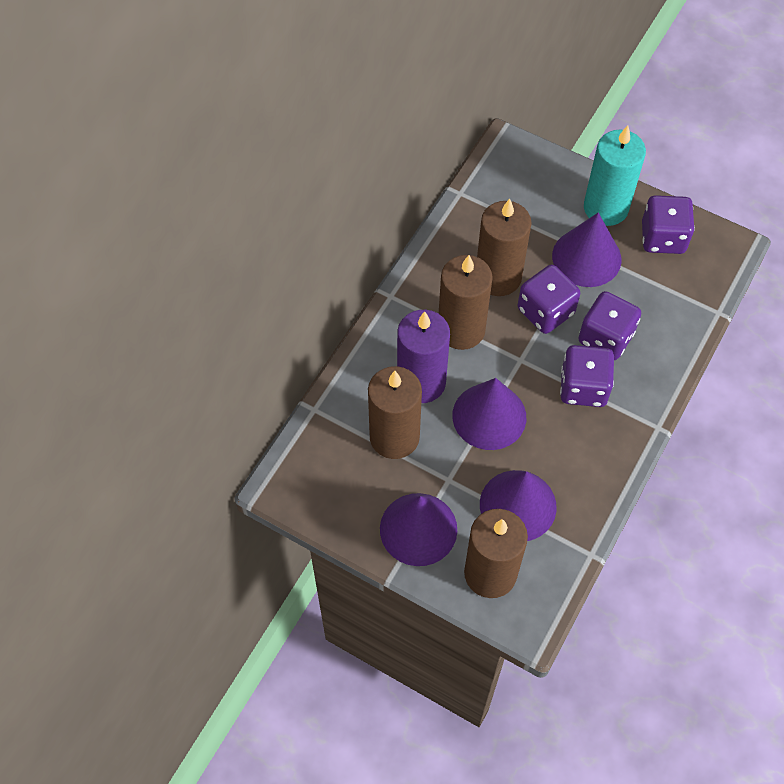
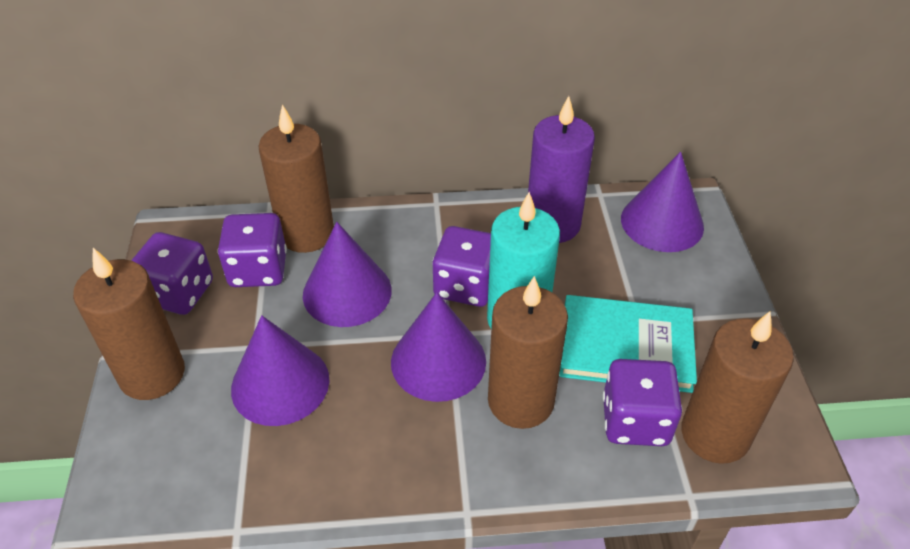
turquoise book: 0 -> 1

